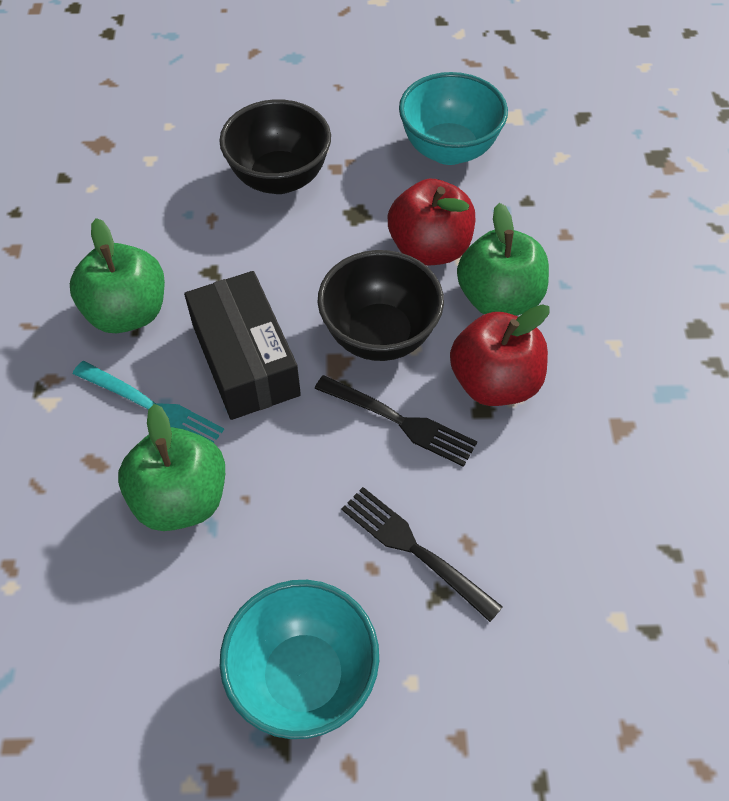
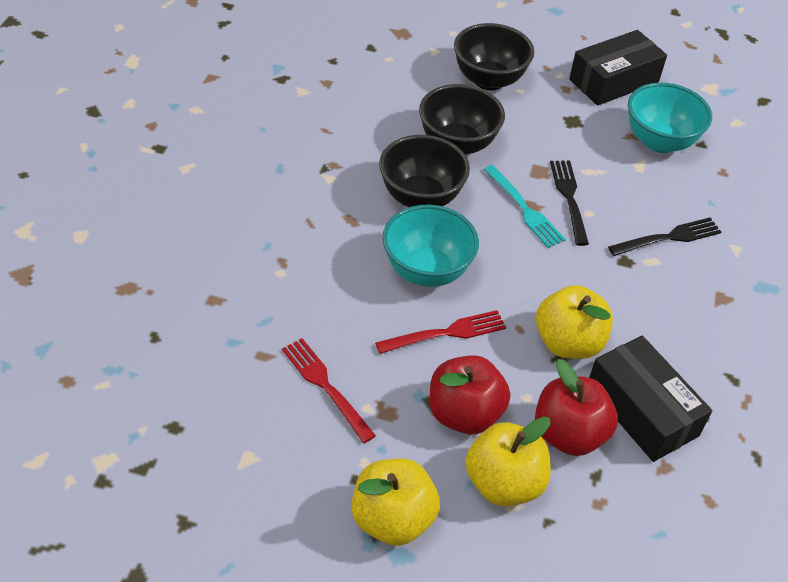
black bowl: 2 -> 3
black box: 1 -> 2
green apple: 3 -> 0
red fork: 0 -> 2
yellow apple: 0 -> 3

